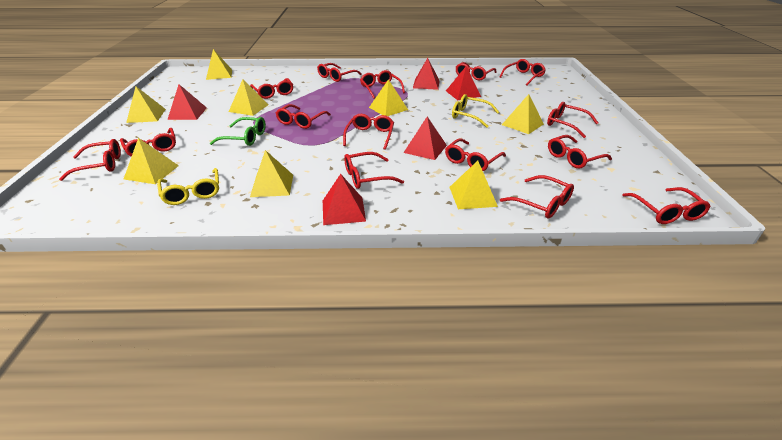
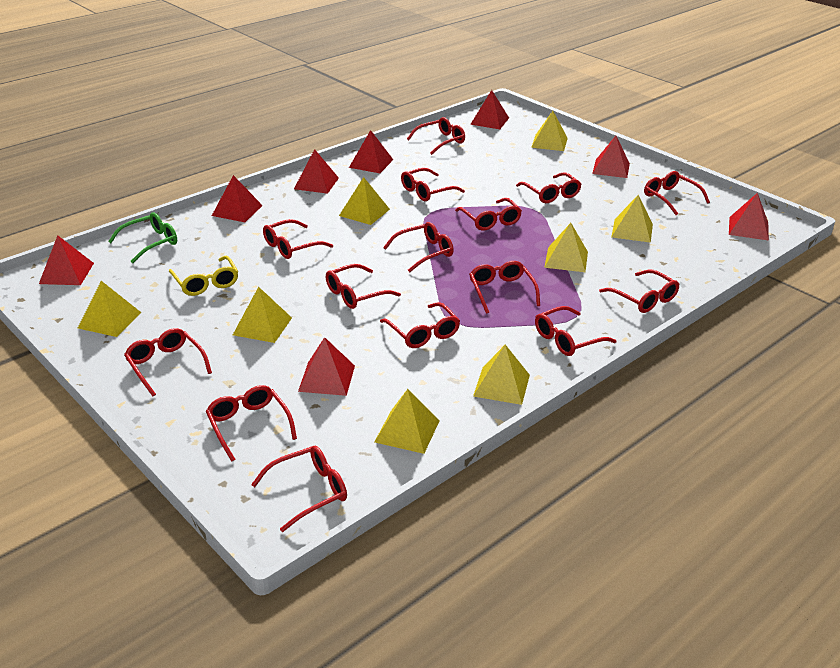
red pyramid: 5 -> 8
yellow glasses: 2 -> 1

